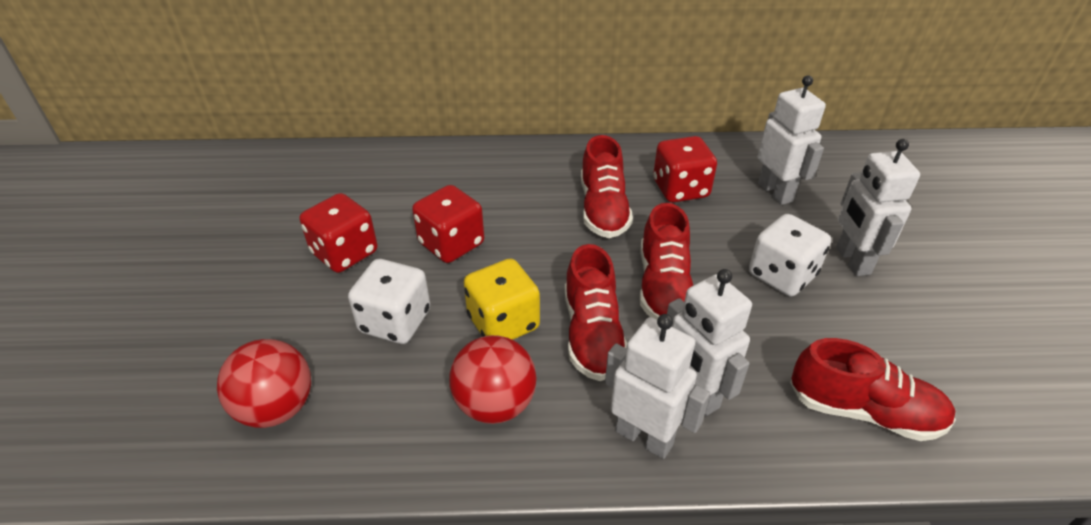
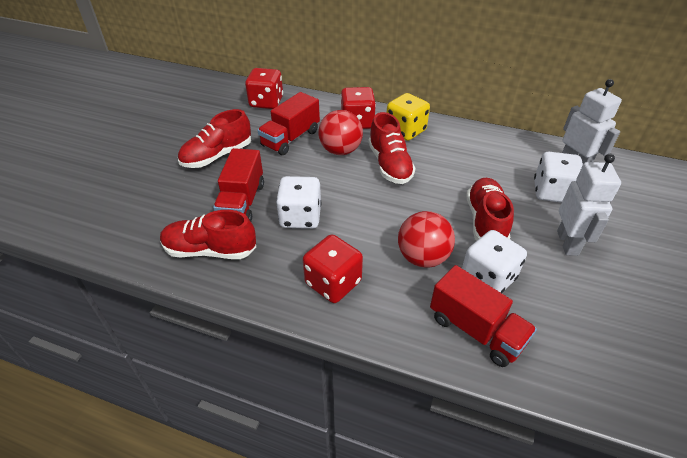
red truck: 0 -> 3
white dice: 2 -> 3
white robot: 4 -> 2

